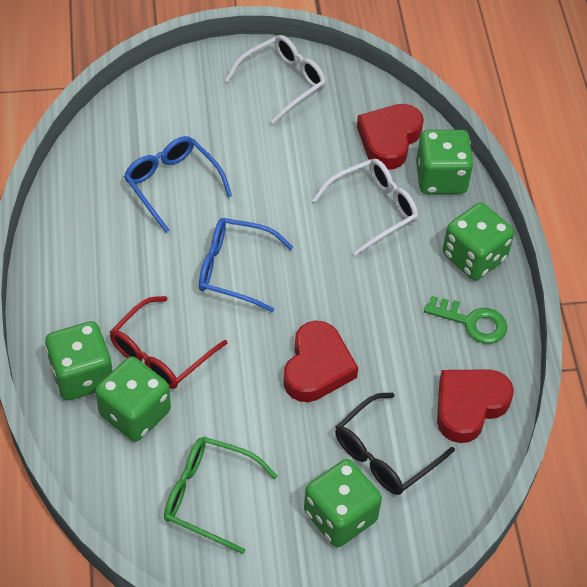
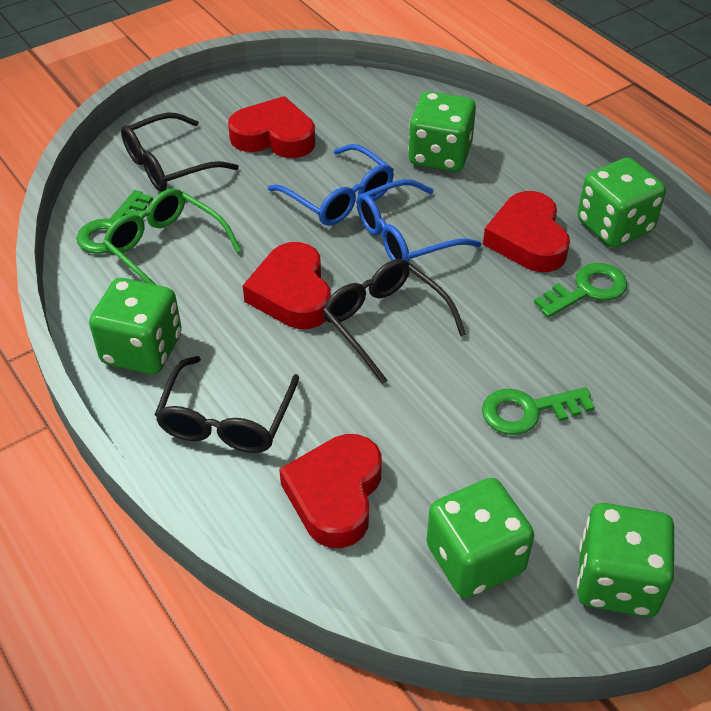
black glasses: 1 -> 3
green key: 1 -> 3
red glasses: 1 -> 0
red heart: 3 -> 4
white glasses: 2 -> 0

